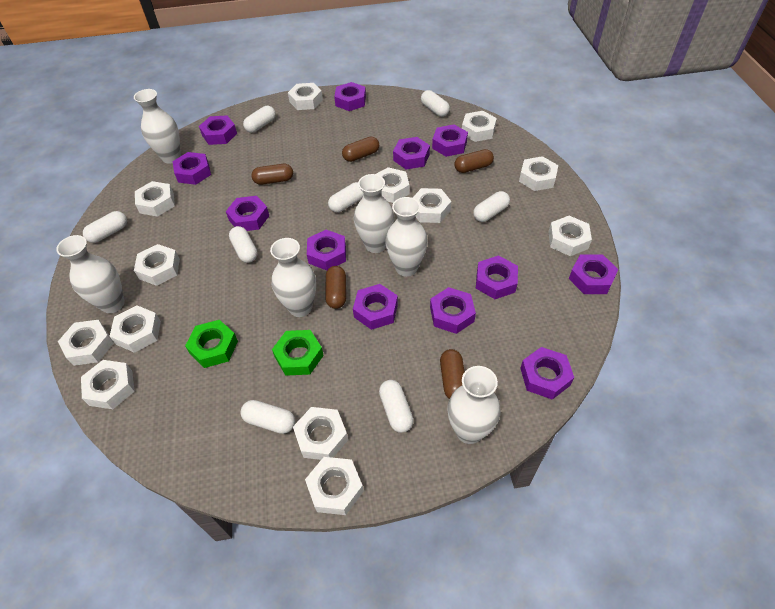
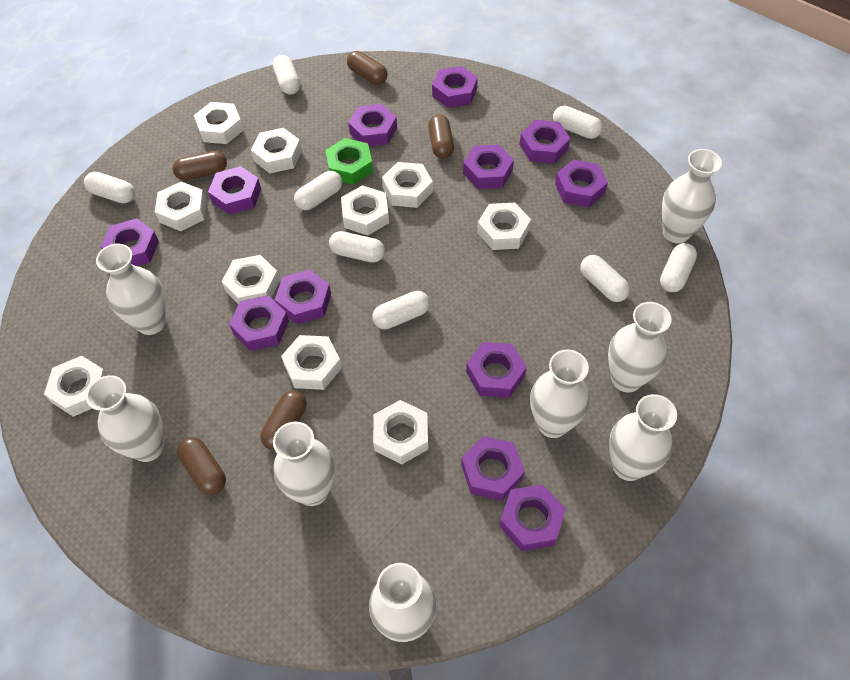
green nut: 2 -> 1
white nut: 13 -> 10
white vase: 6 -> 8

